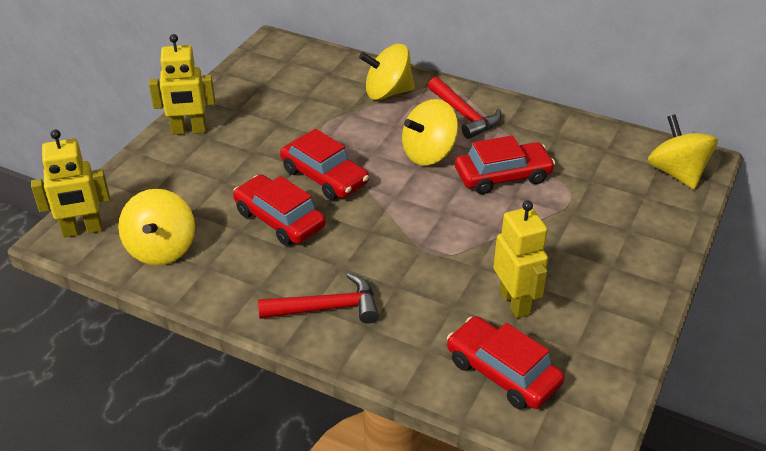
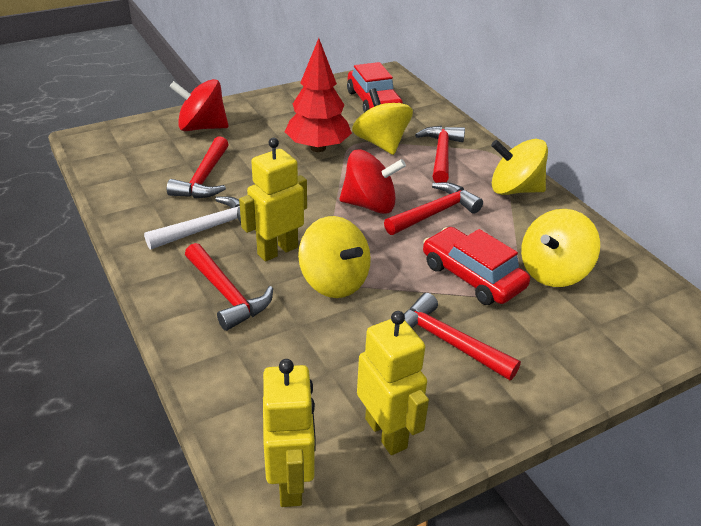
red car: 4 -> 2
red hammer: 2 -> 5
red spinning top: 0 -> 2
red tree: 0 -> 1
white hammer: 0 -> 1

